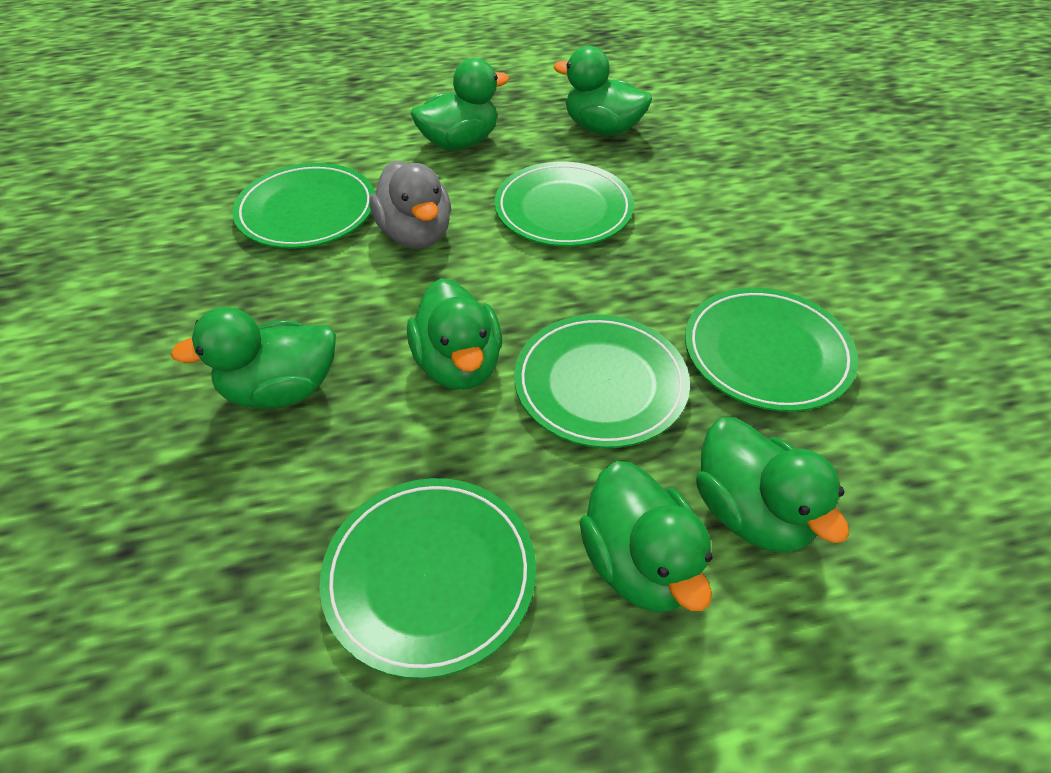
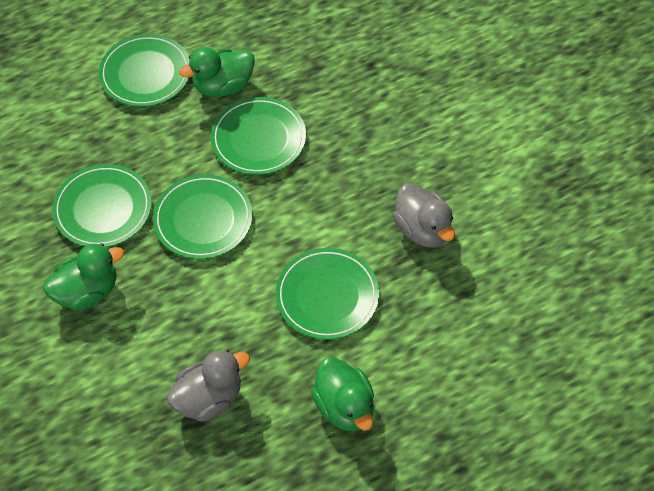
green duck: 6 -> 3
grey duck: 1 -> 2

